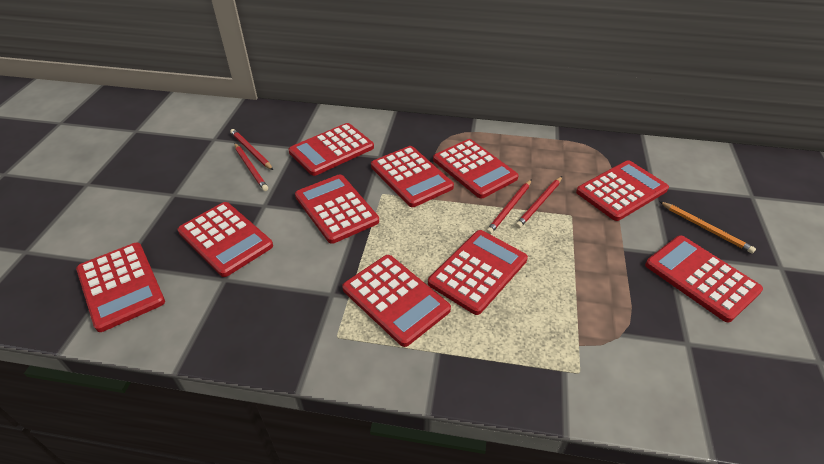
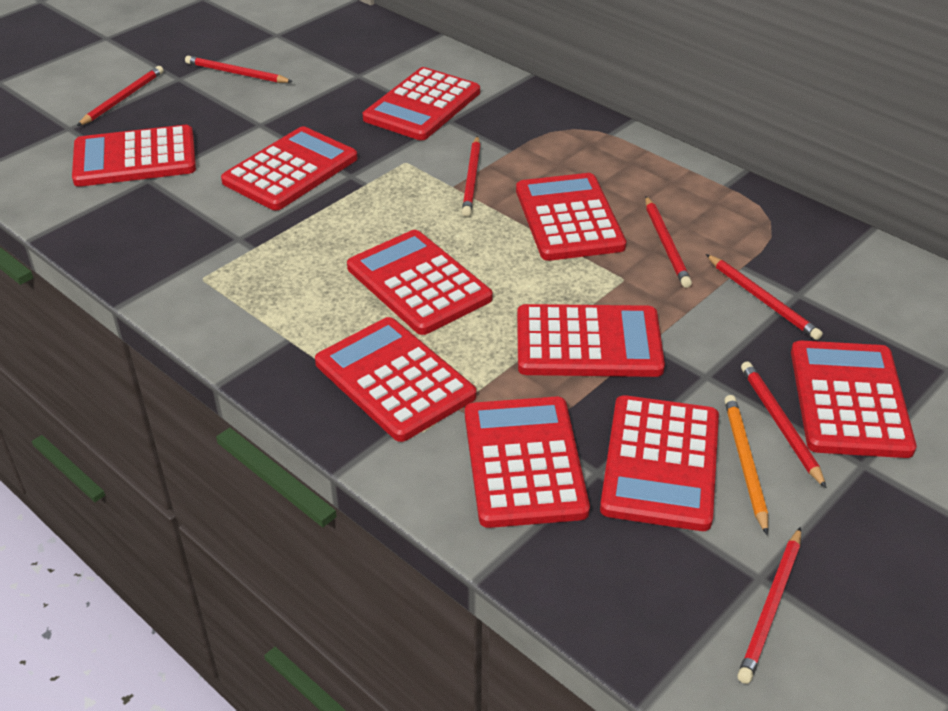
red pencil: 4 -> 7

